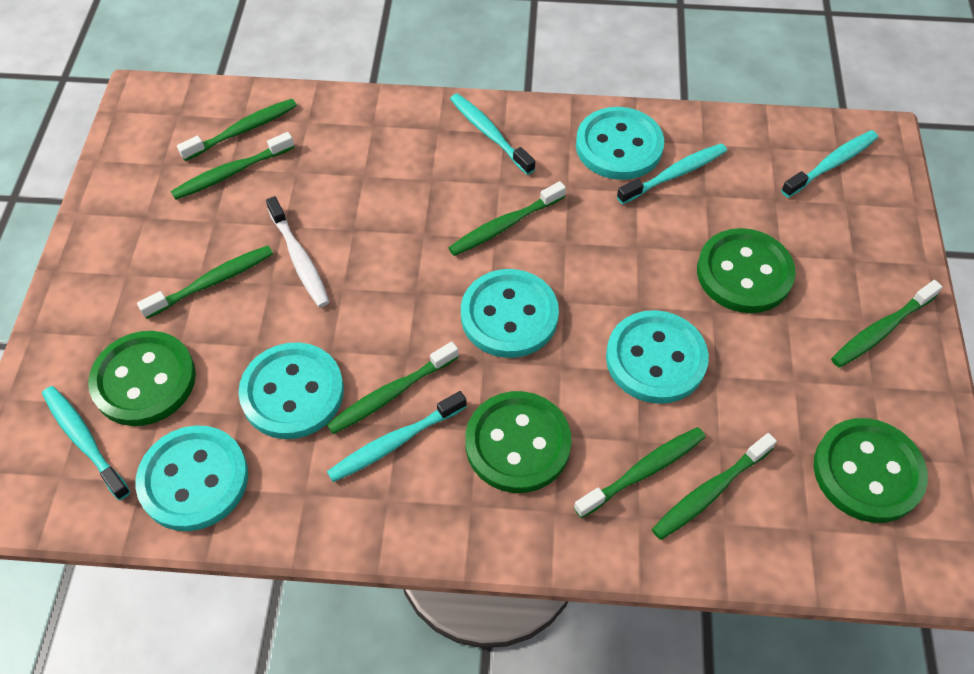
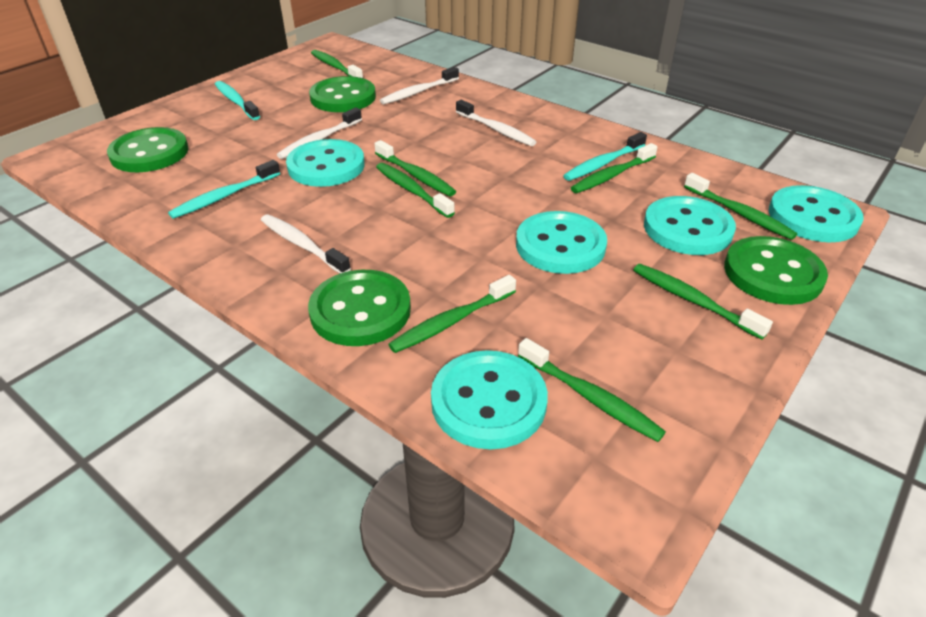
turquoise toothbrush: 5 -> 3
white toothbrush: 1 -> 4

